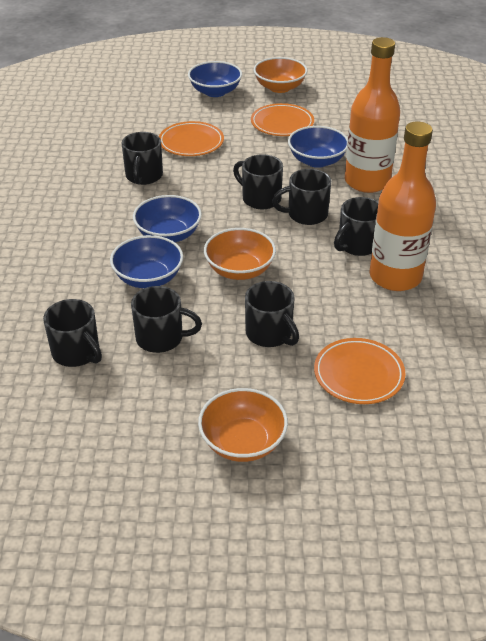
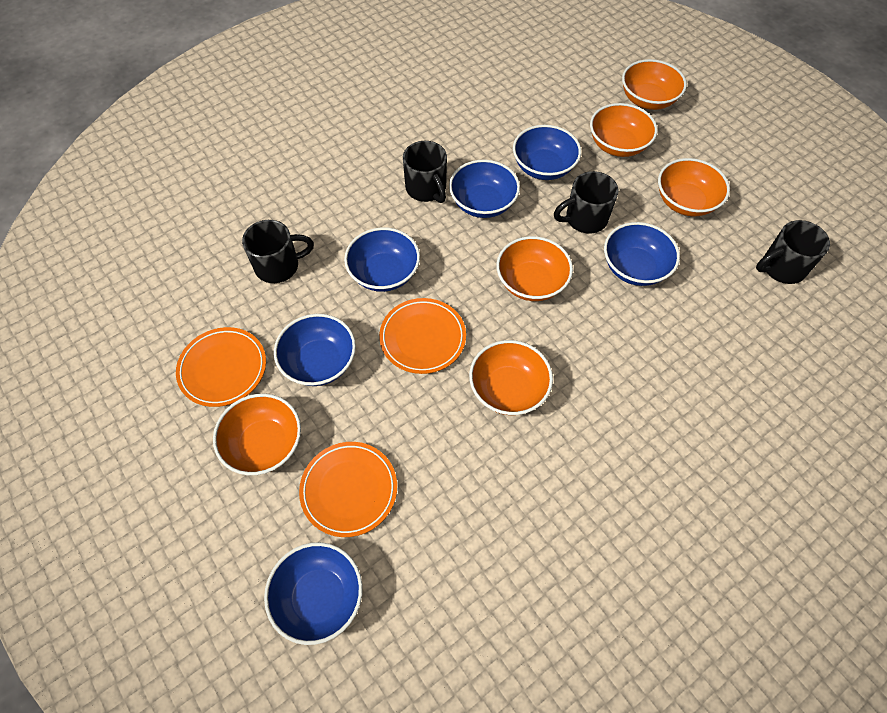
black mug: 7 -> 4
blue bowl: 4 -> 6
orange bottle: 2 -> 0
orange bowl: 3 -> 6

